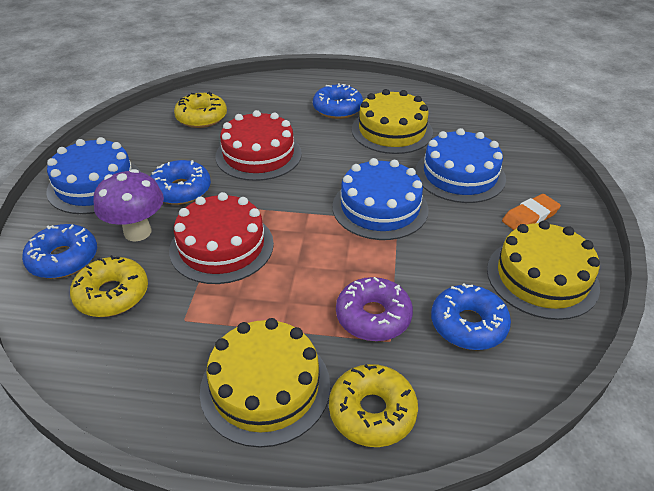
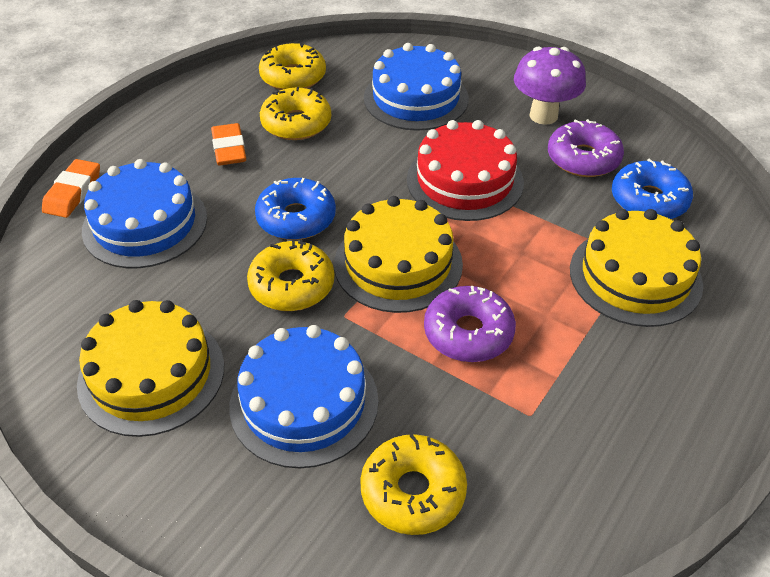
blue donut: 4 -> 2
orange eraser: 1 -> 2
purple donut: 1 -> 2
red cake: 2 -> 1
yellow donut: 3 -> 4

